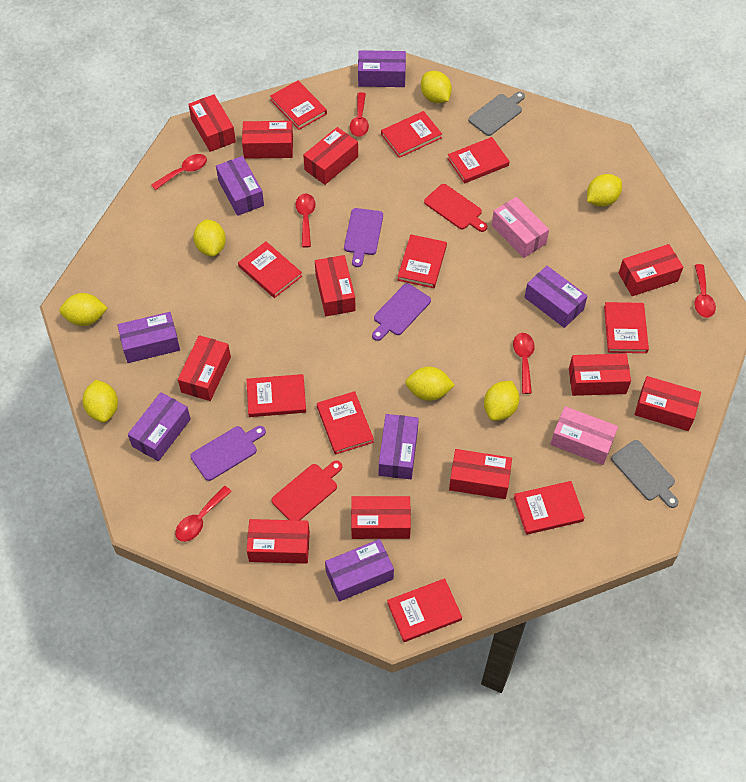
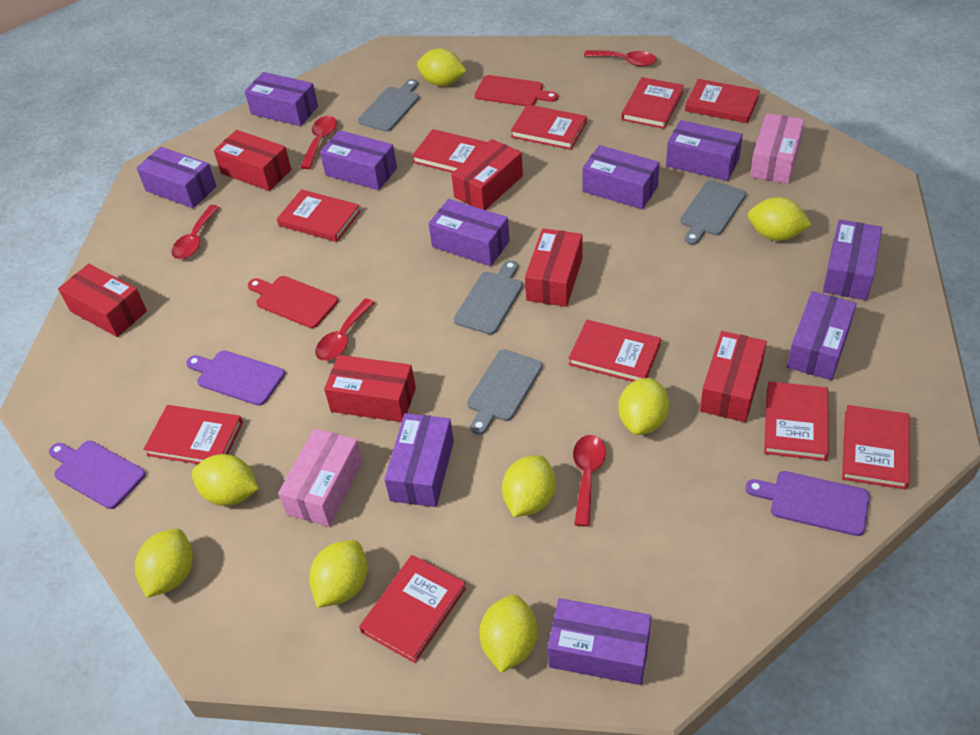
grey cutting board: 2 -> 4
purple box: 7 -> 10
red box: 11 -> 6
red spoon: 6 -> 5
yellow lemon: 7 -> 8

